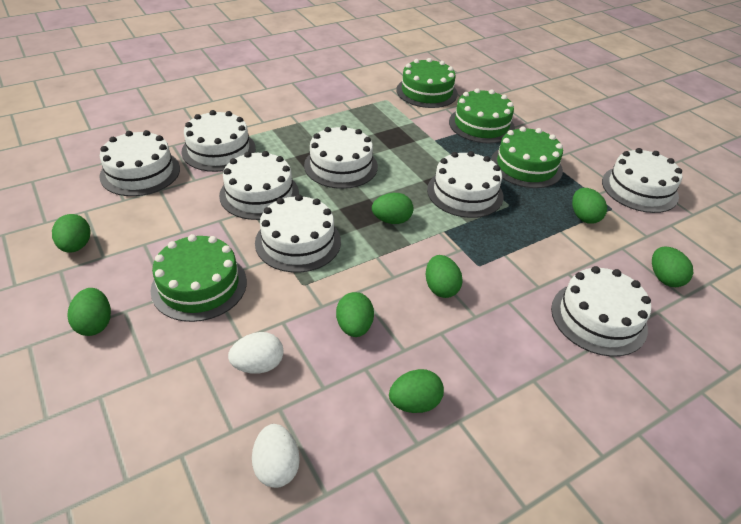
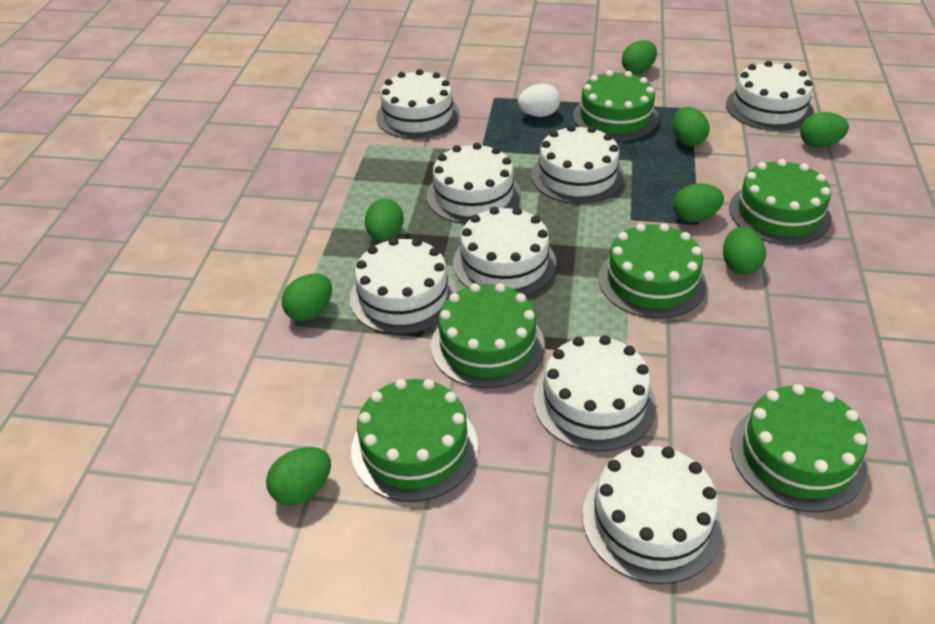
green cake: 4 -> 6
white egg: 2 -> 1

